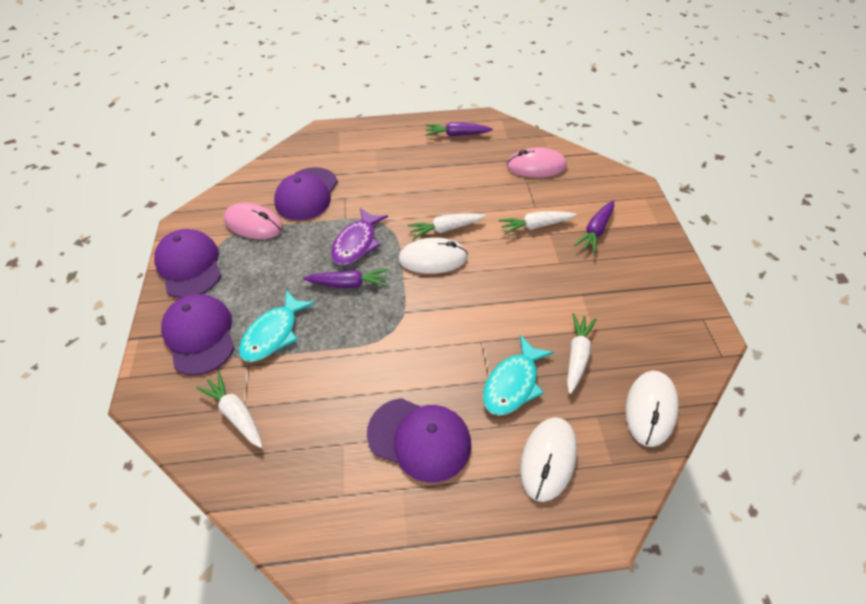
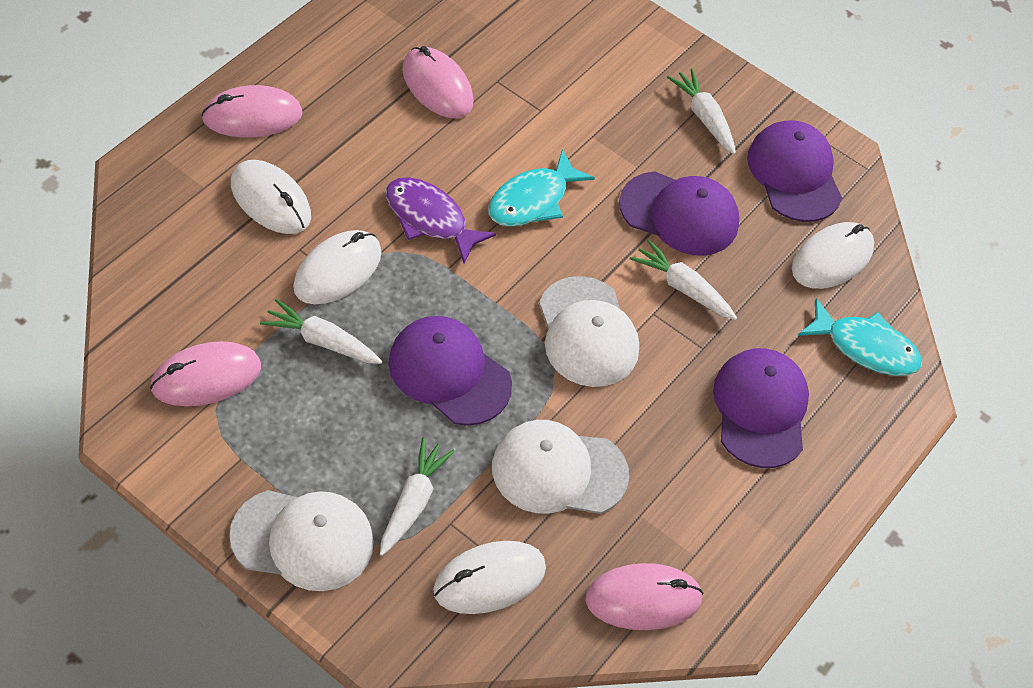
pink mouse: 2 -> 4
purple carrot: 3 -> 0
white cap: 0 -> 3
white mouse: 3 -> 4

